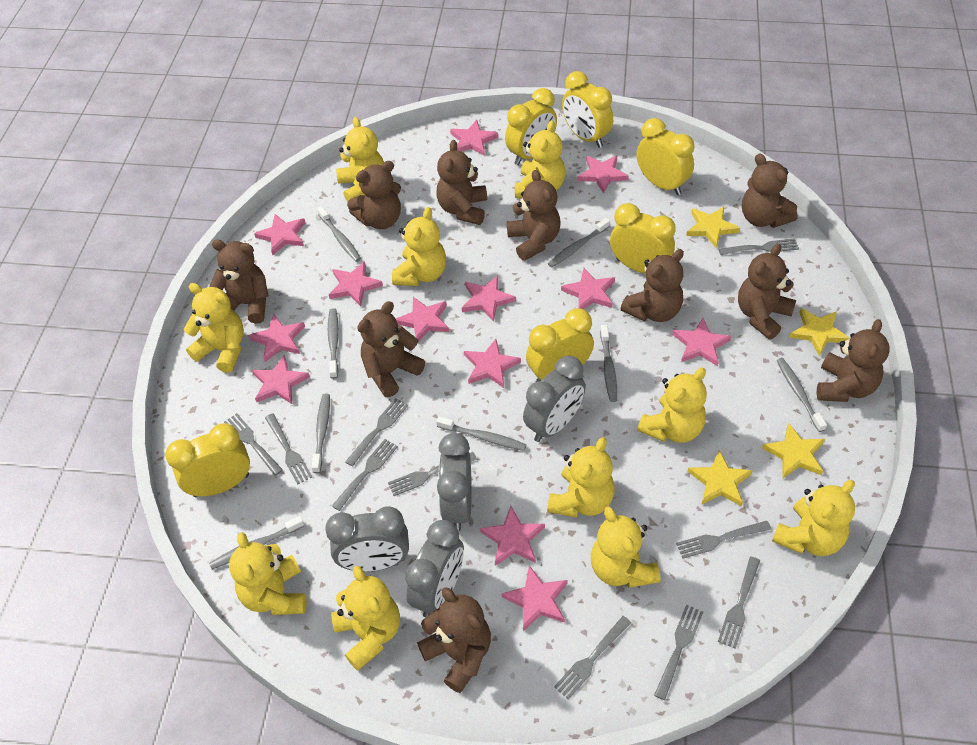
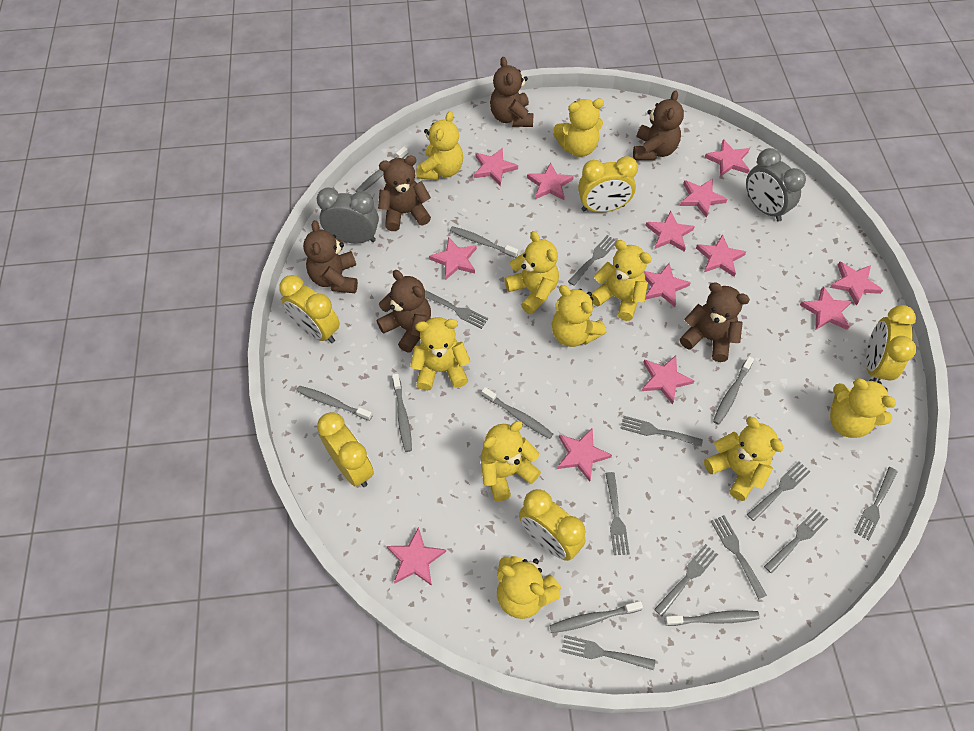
brown teddy bear: 10 -> 6
grey clock: 4 -> 2
yellow clock: 6 -> 5
yellow star: 4 -> 0

